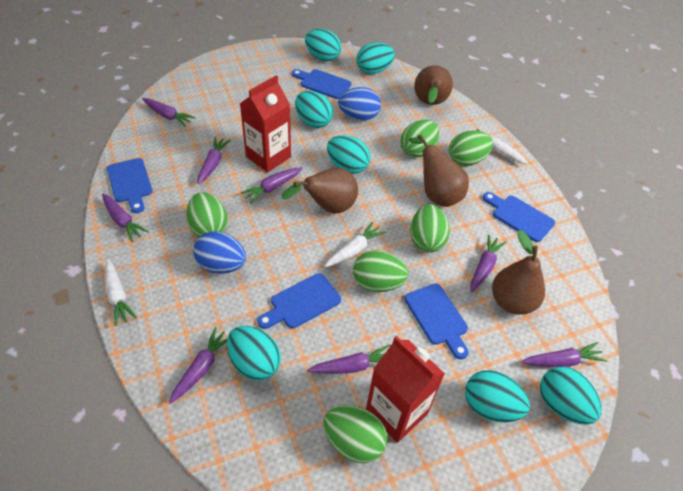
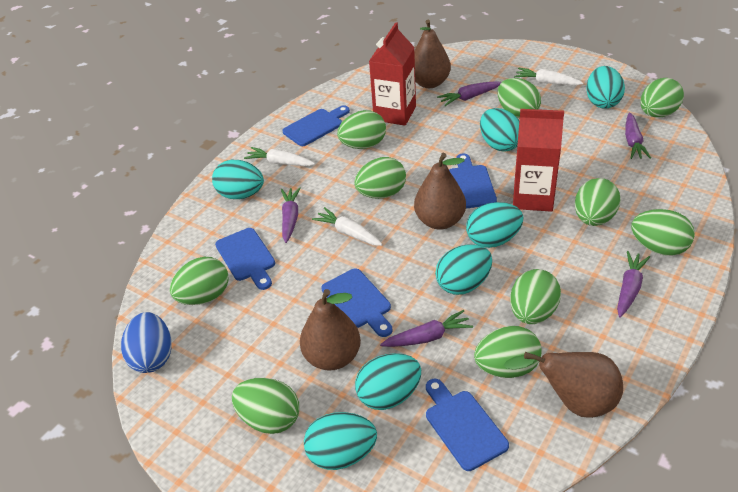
blue egg: 2 -> 1
green egg: 6 -> 10
purple carrot: 8 -> 5

